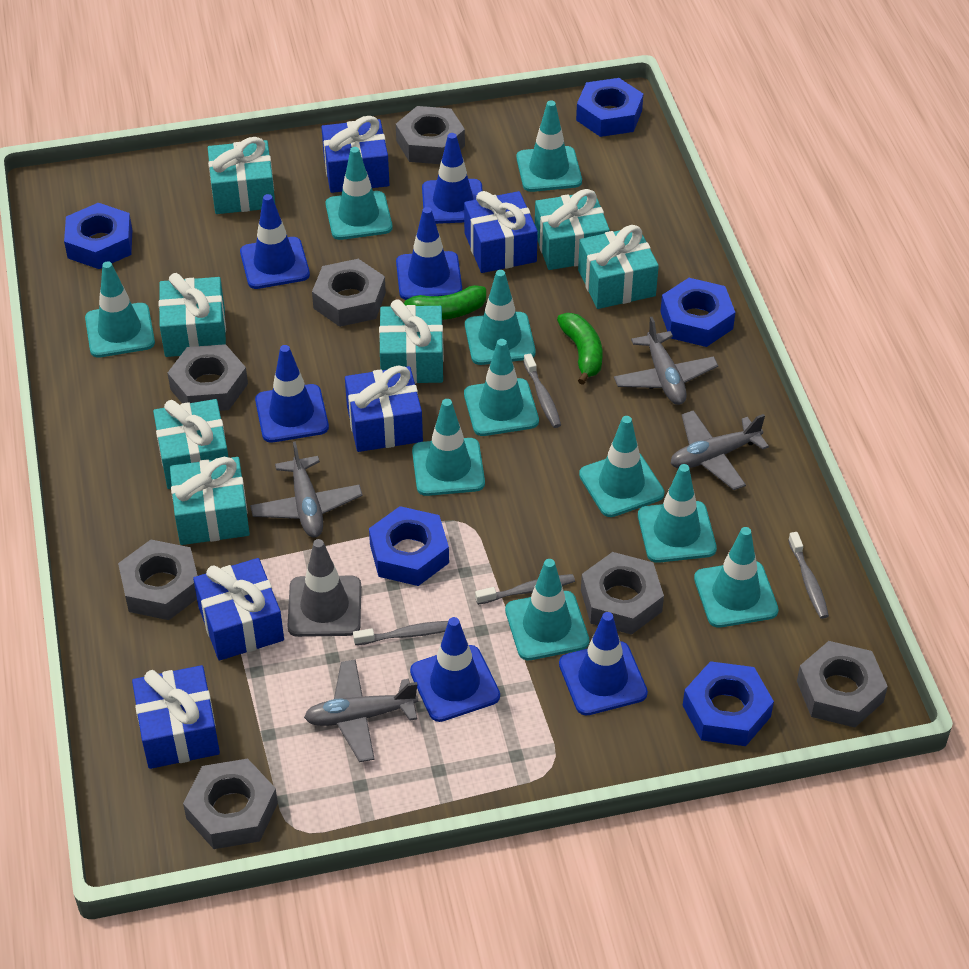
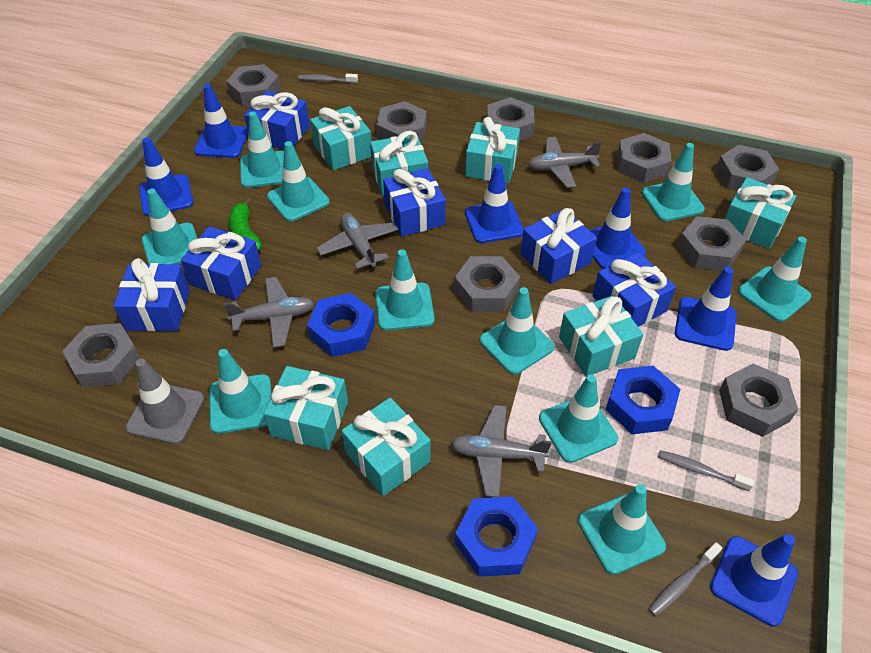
blue gift: 5 -> 6
blue nut: 5 -> 3
green banana: 2 -> 1
grey nut: 7 -> 9
grey toothbrush: 4 -> 3

